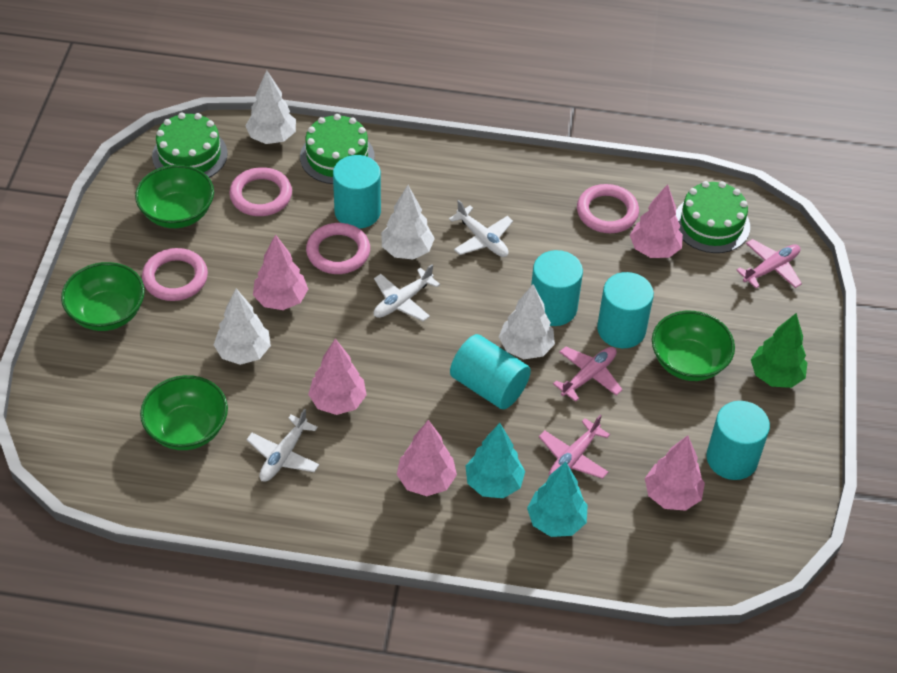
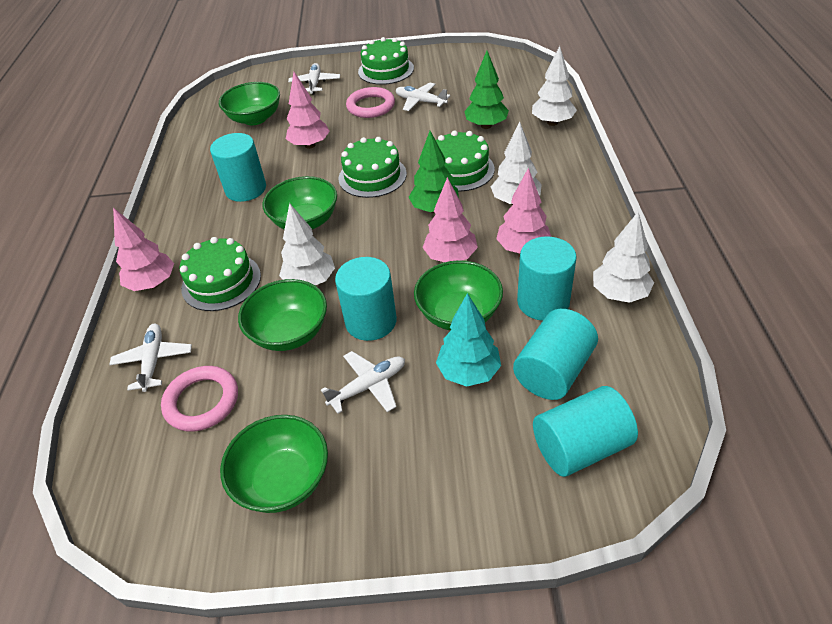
green bowl: 4 -> 5
green cake: 3 -> 4
green tree: 1 -> 2
pink plane: 3 -> 0
pink ring: 4 -> 2
pink tree: 5 -> 4
turquoise tree: 2 -> 1
white plane: 3 -> 4

